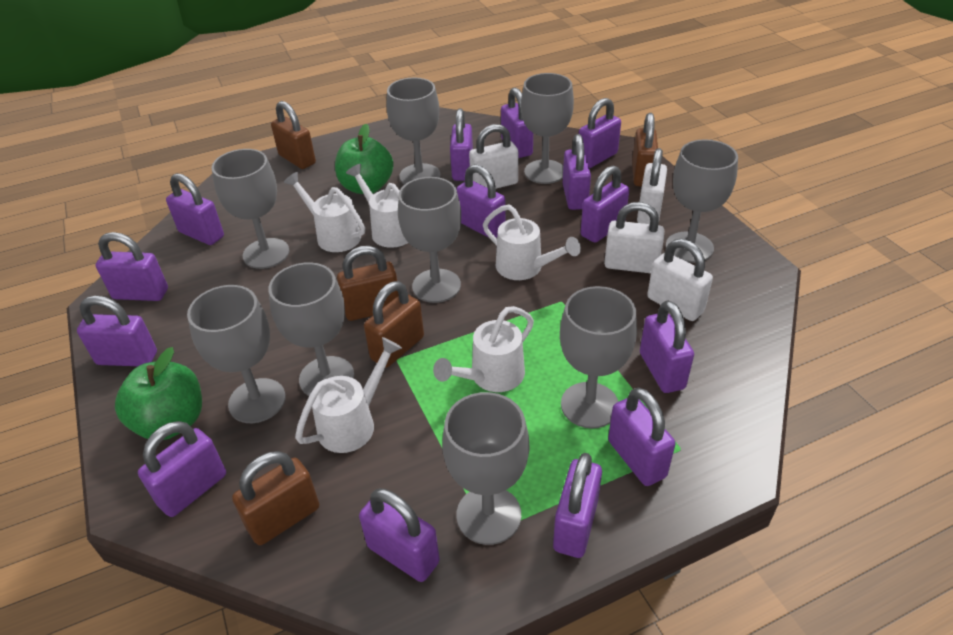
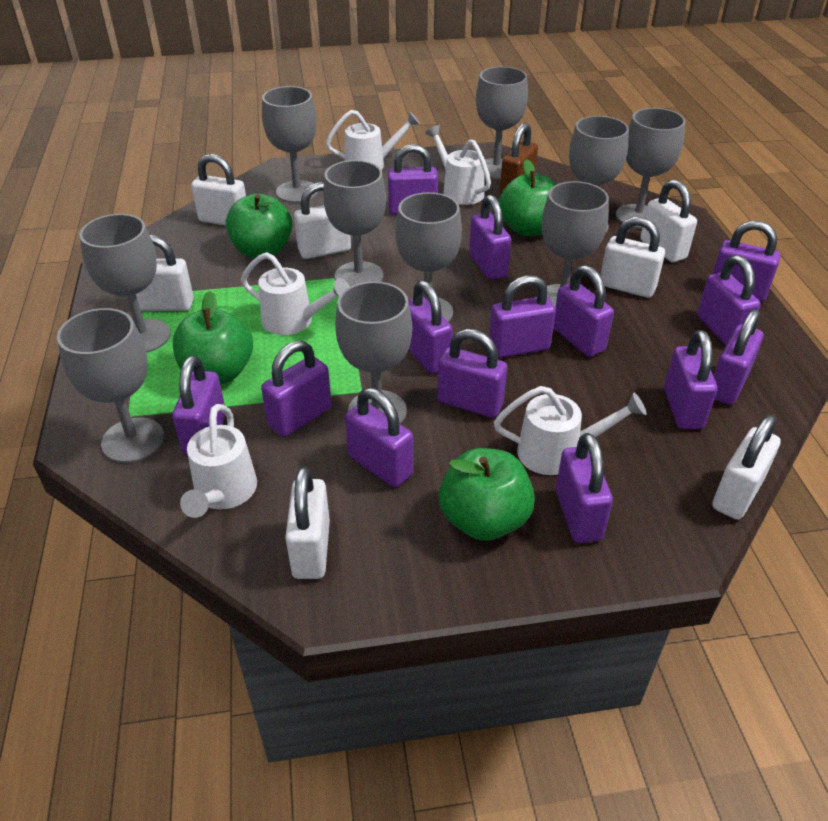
brown padlock: 5 -> 1
green apple: 2 -> 4
grey goblet: 9 -> 10
white padlock: 4 -> 7

